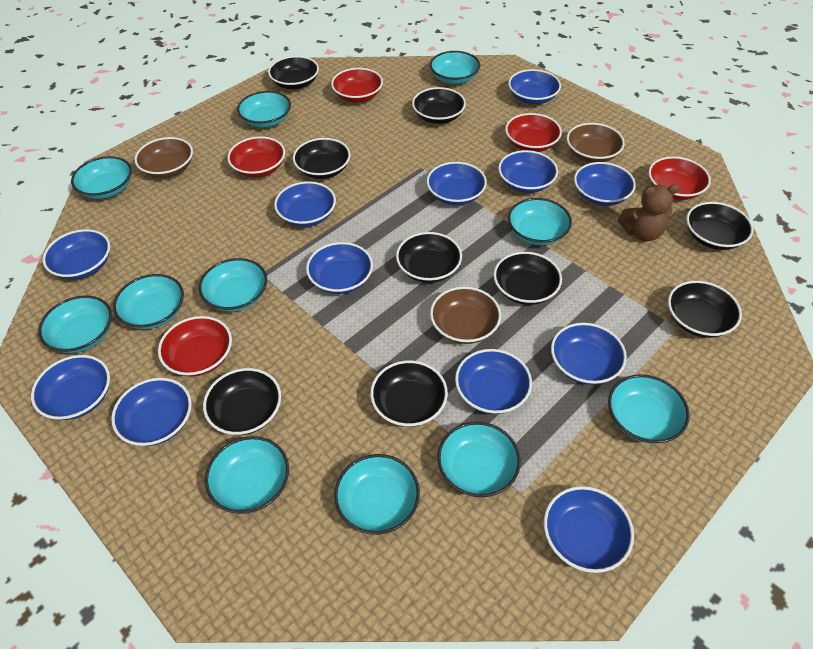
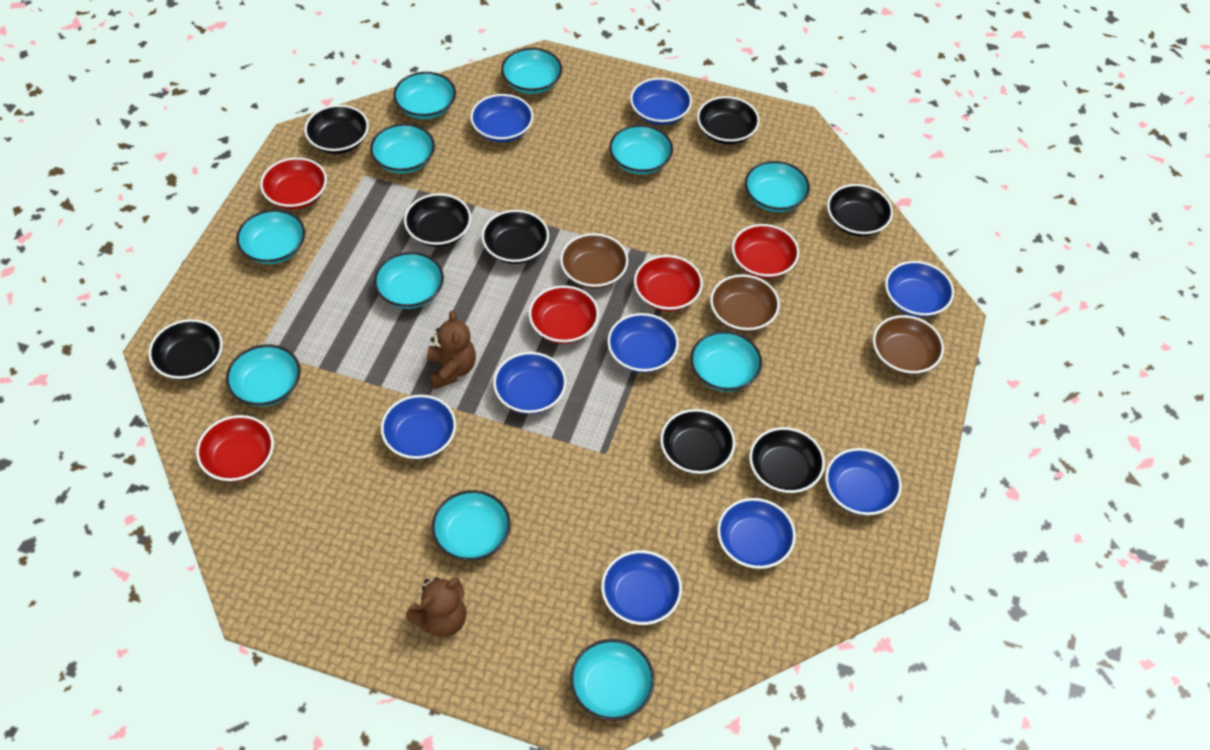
black bowl: 9 -> 8
blue bowl: 12 -> 9
brown teddy bear: 1 -> 2

